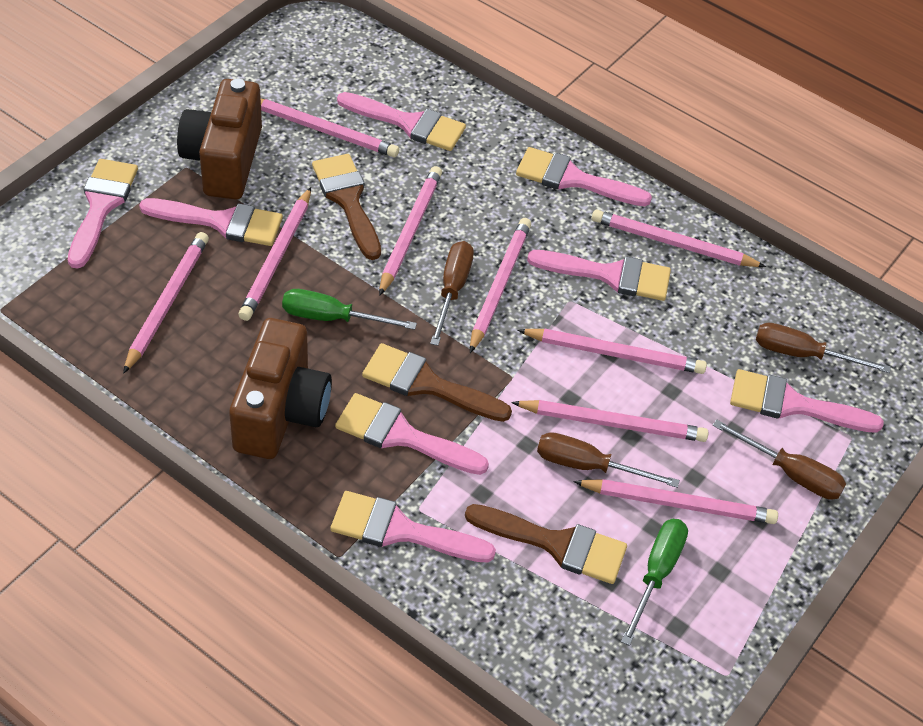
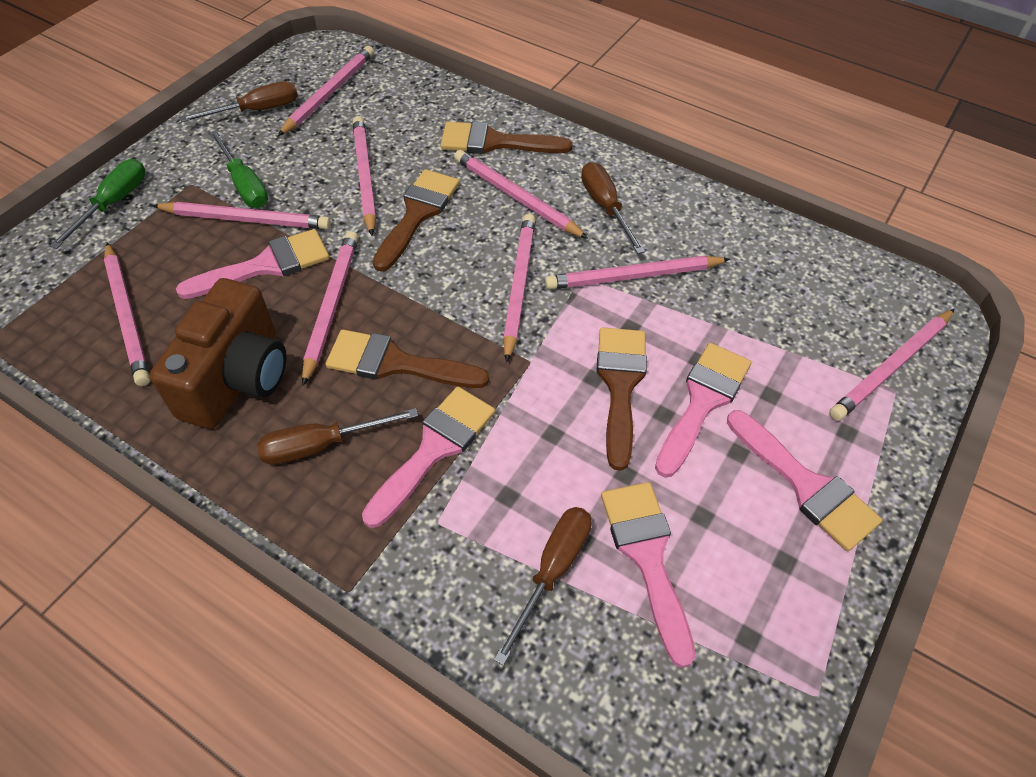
brown brush: 3 -> 4
brown camera: 2 -> 1
pink brush: 8 -> 5

